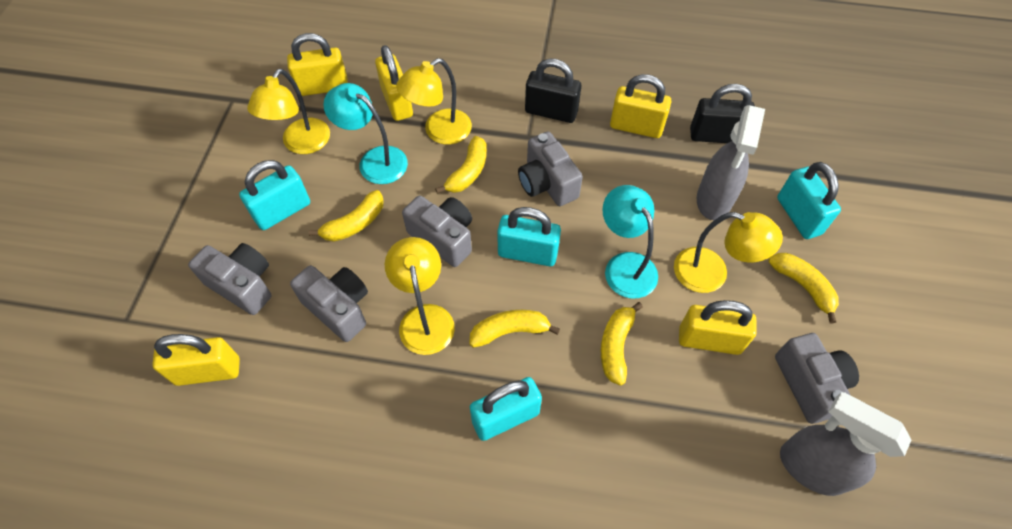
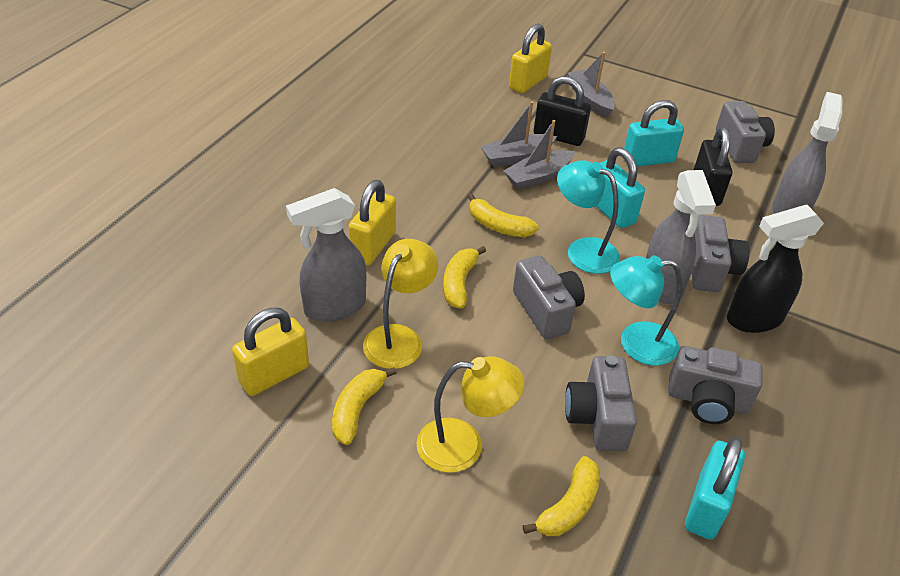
black spray bottle: 0 -> 1
grey boat: 0 -> 3
grey spray bottle: 2 -> 3
turquoise padlock: 4 -> 3
yellow banana: 5 -> 4
yellow lamp: 4 -> 2
yellow padlock: 5 -> 3

